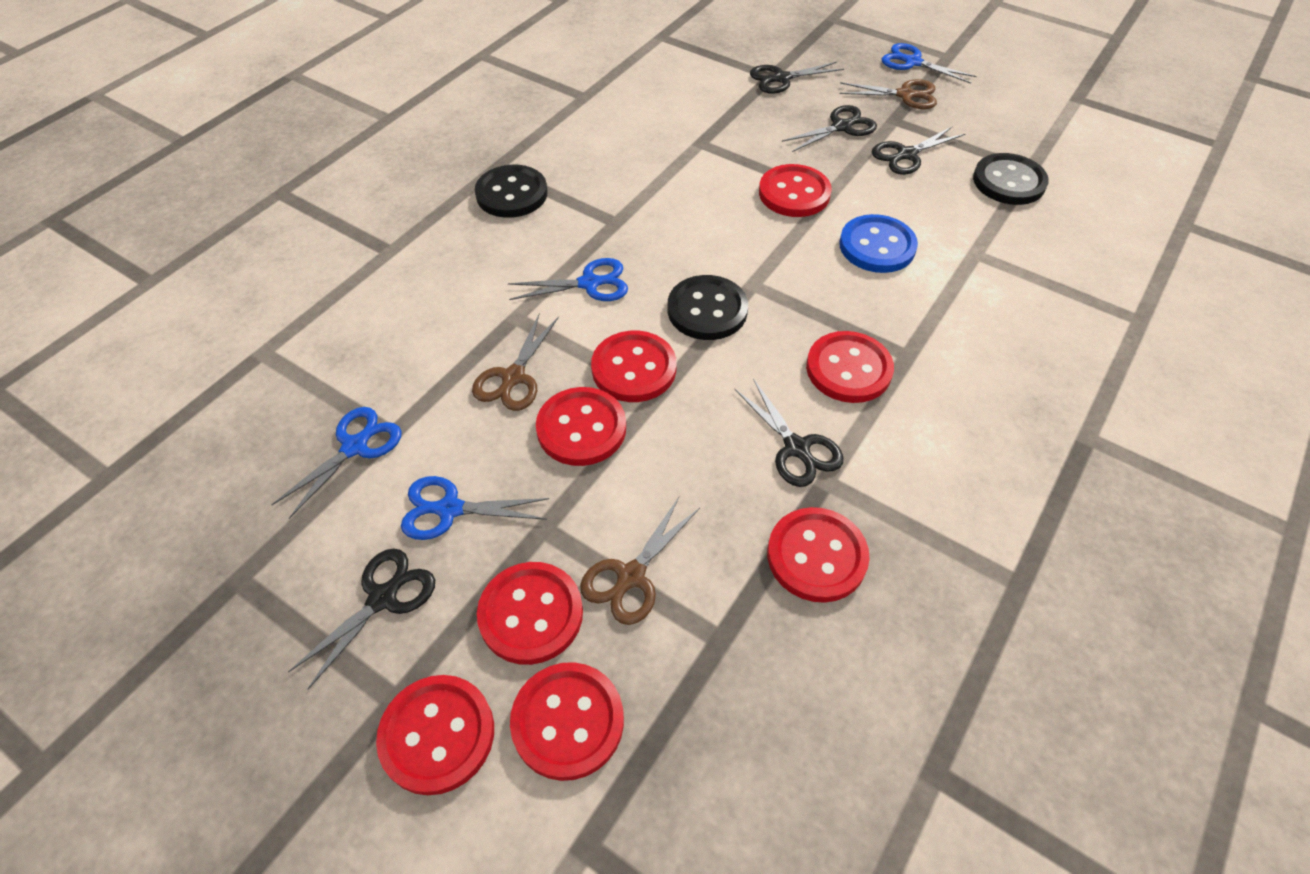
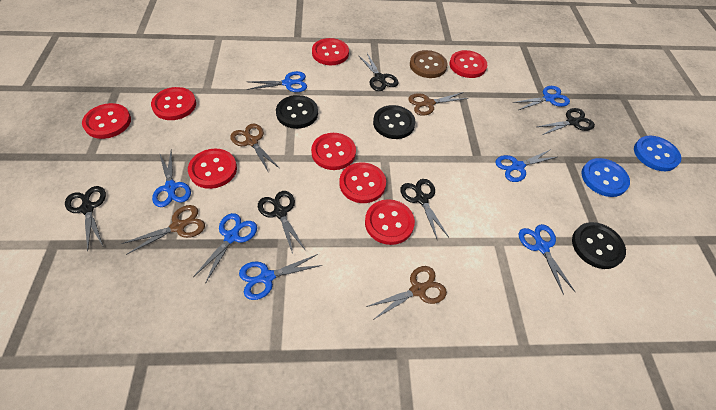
blue button: 1 -> 2
blue scissors: 4 -> 7
brown button: 0 -> 1
brown scissors: 3 -> 4

